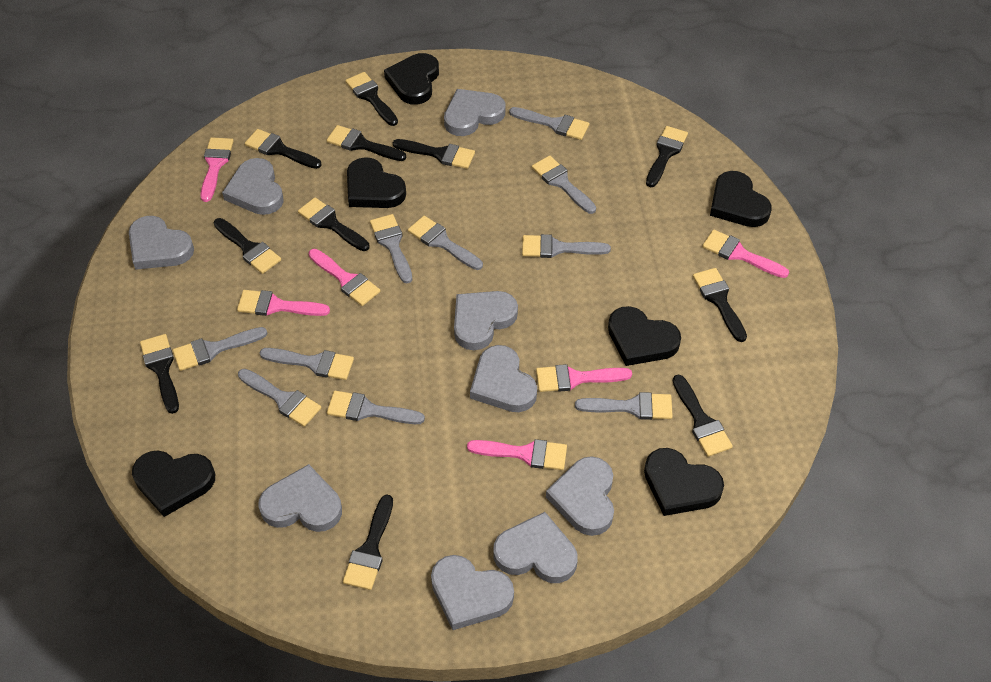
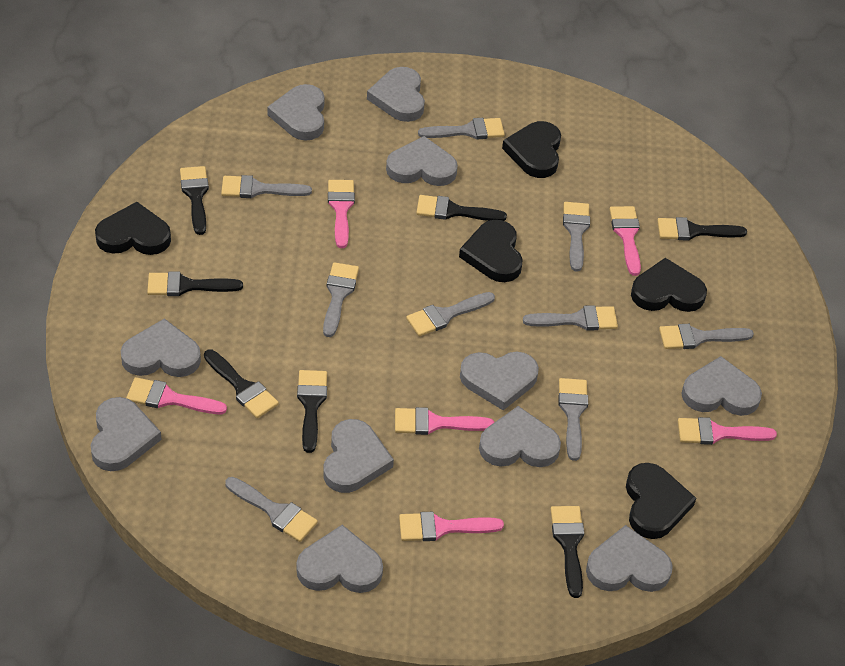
black brush: 11 -> 7
black heart: 6 -> 5
grey brush: 10 -> 9
grey heart: 9 -> 11

